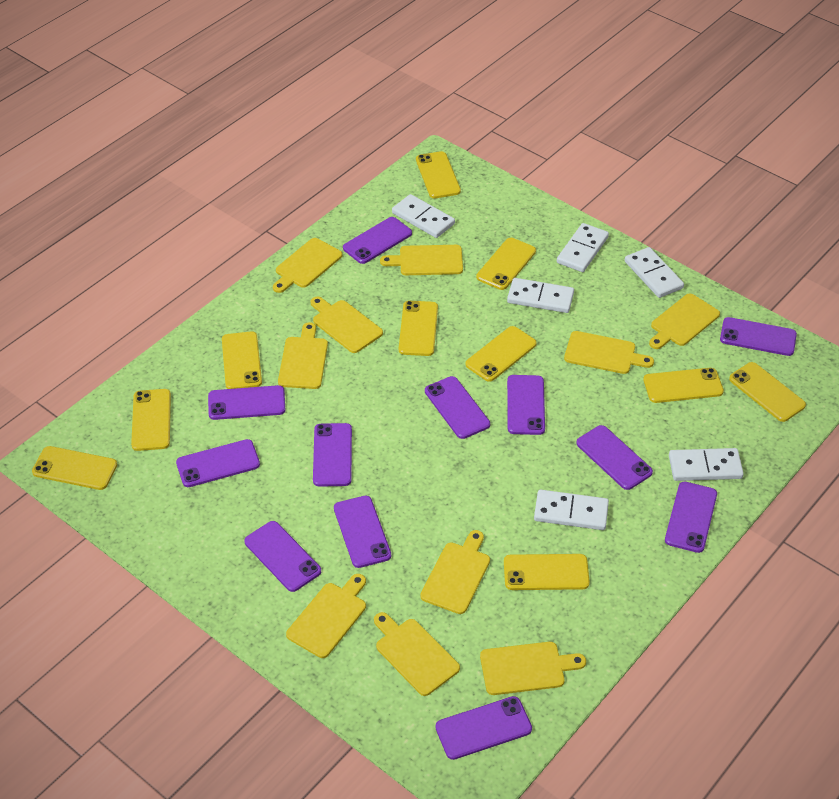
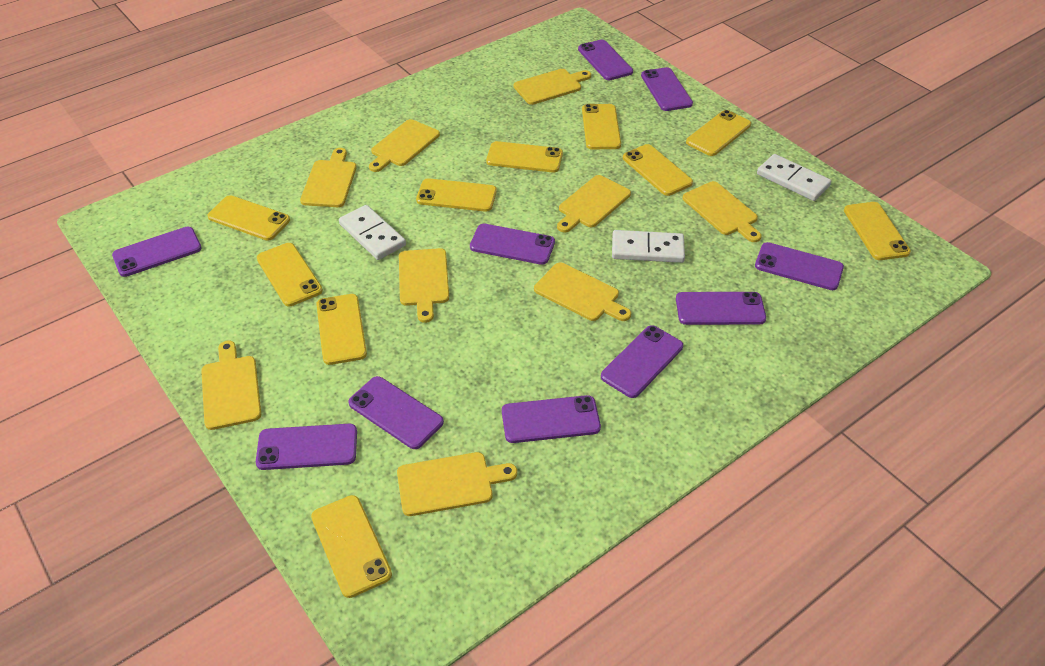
purple phone: 12 -> 10
white domino: 6 -> 3
yellow cutting board: 10 -> 9

